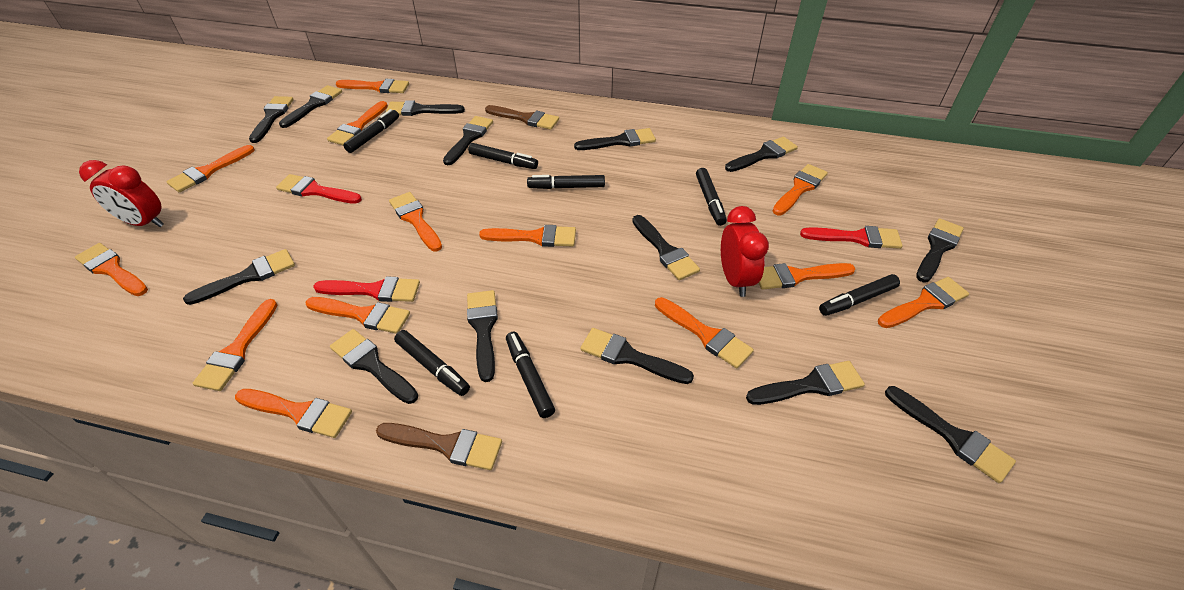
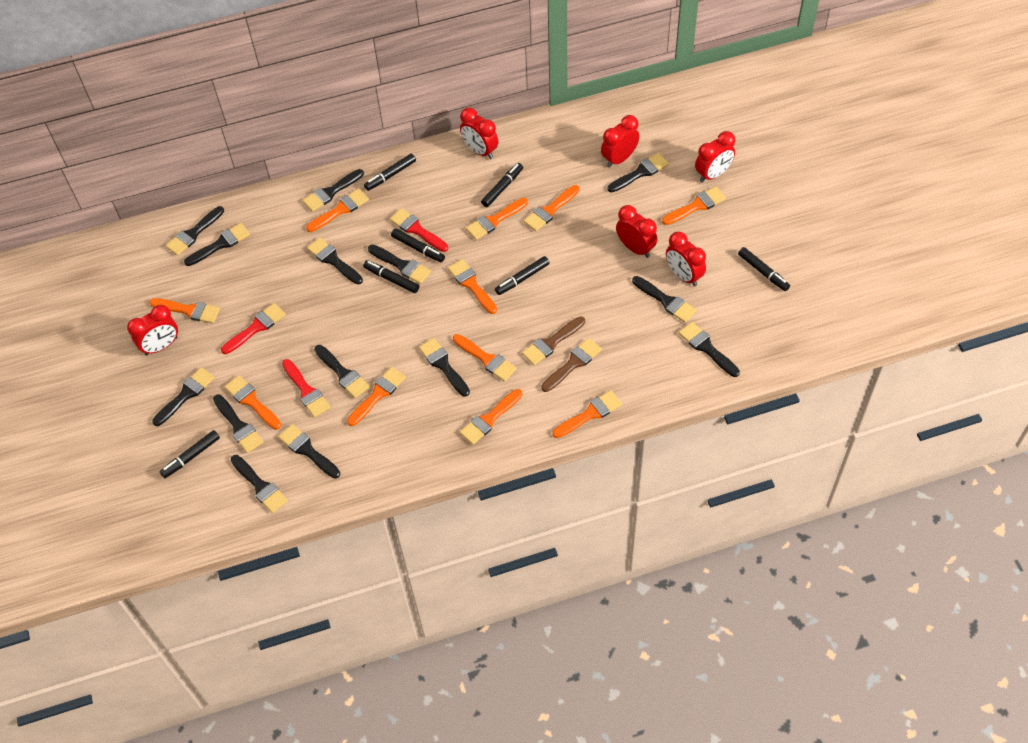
orange brush: 13 -> 11
red clock: 2 -> 6

